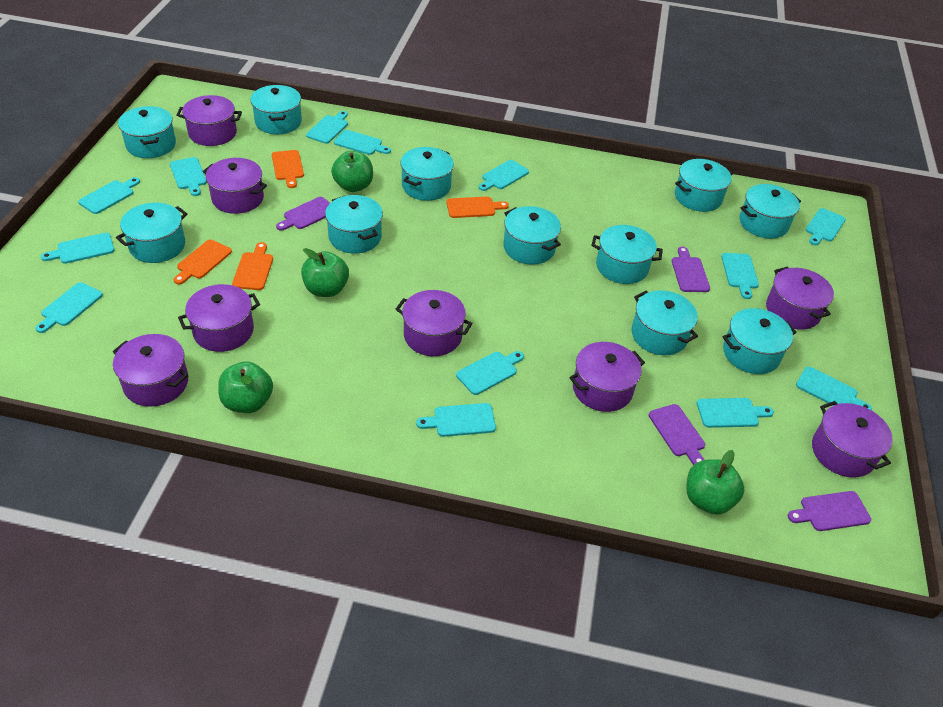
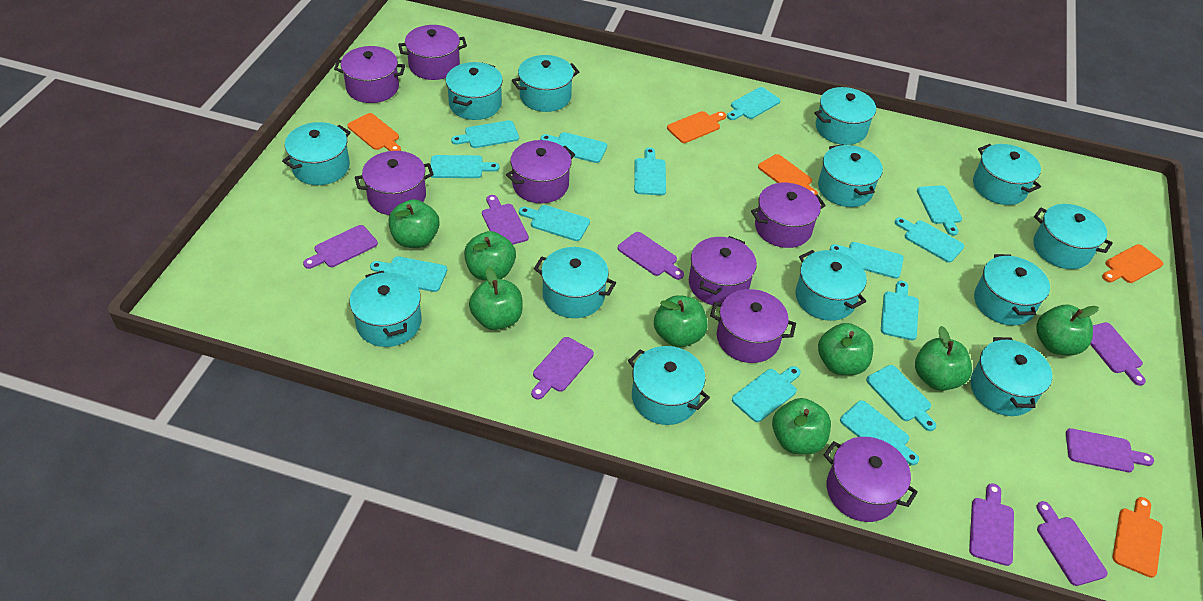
green apple: 4 -> 8
orange cutting board: 4 -> 5
purple cutting board: 4 -> 8
turquoise cutting board: 13 -> 14
turquoise pot: 11 -> 13

